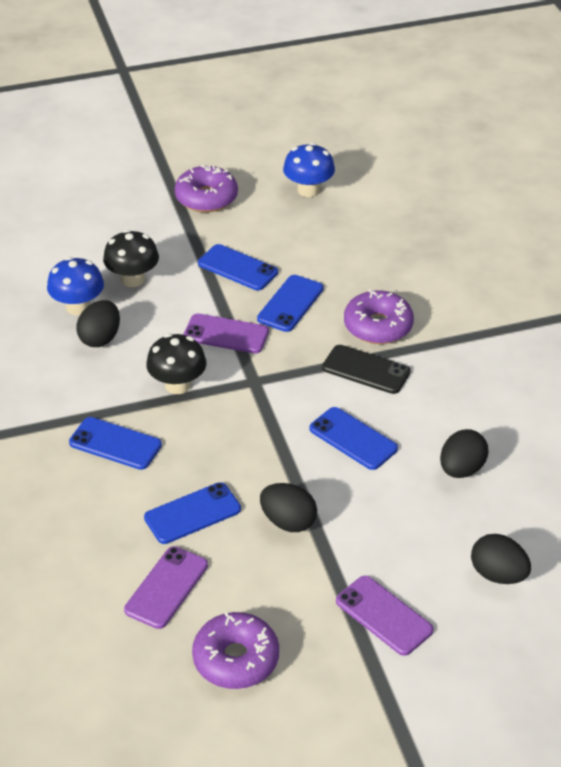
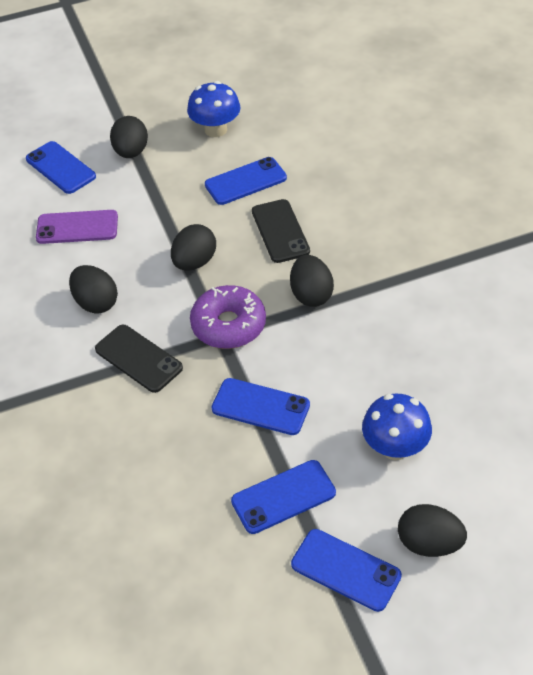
black egg: 4 -> 5
black mushroom: 2 -> 0
black phone: 1 -> 2
purple donut: 3 -> 1
purple phone: 3 -> 1

